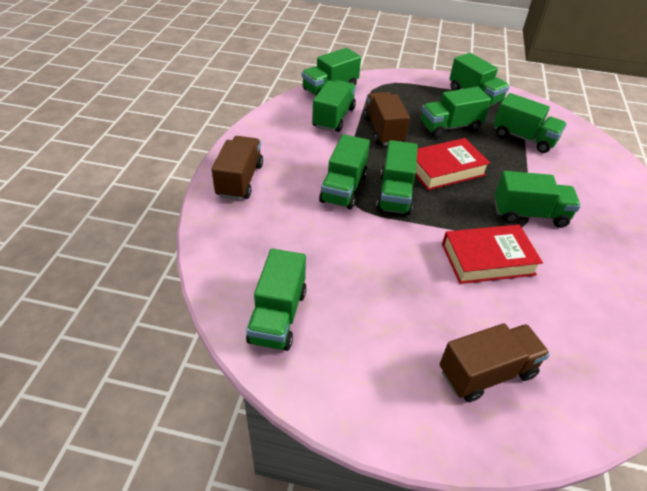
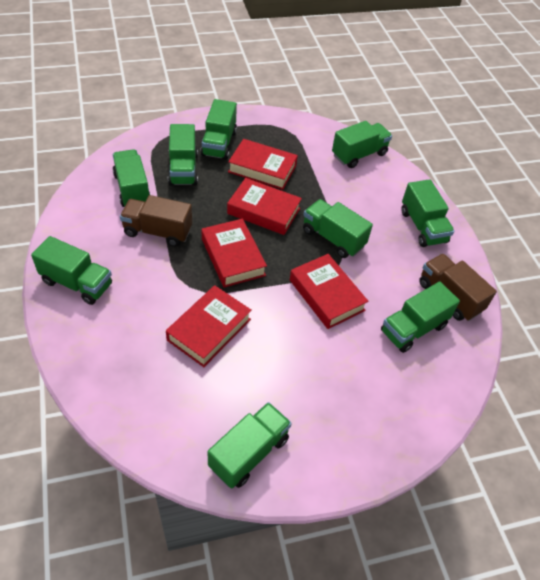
brown truck: 3 -> 2
red book: 2 -> 5

